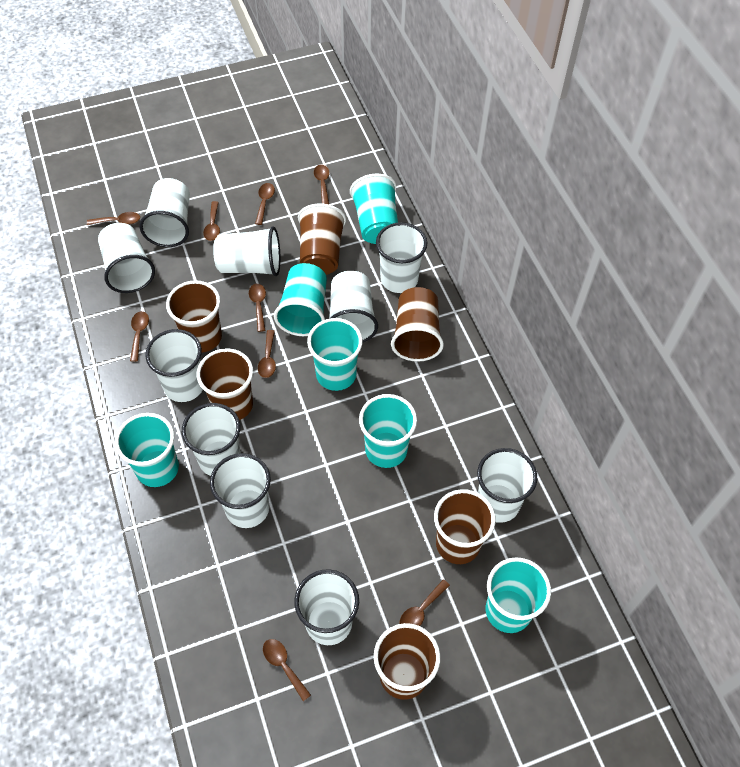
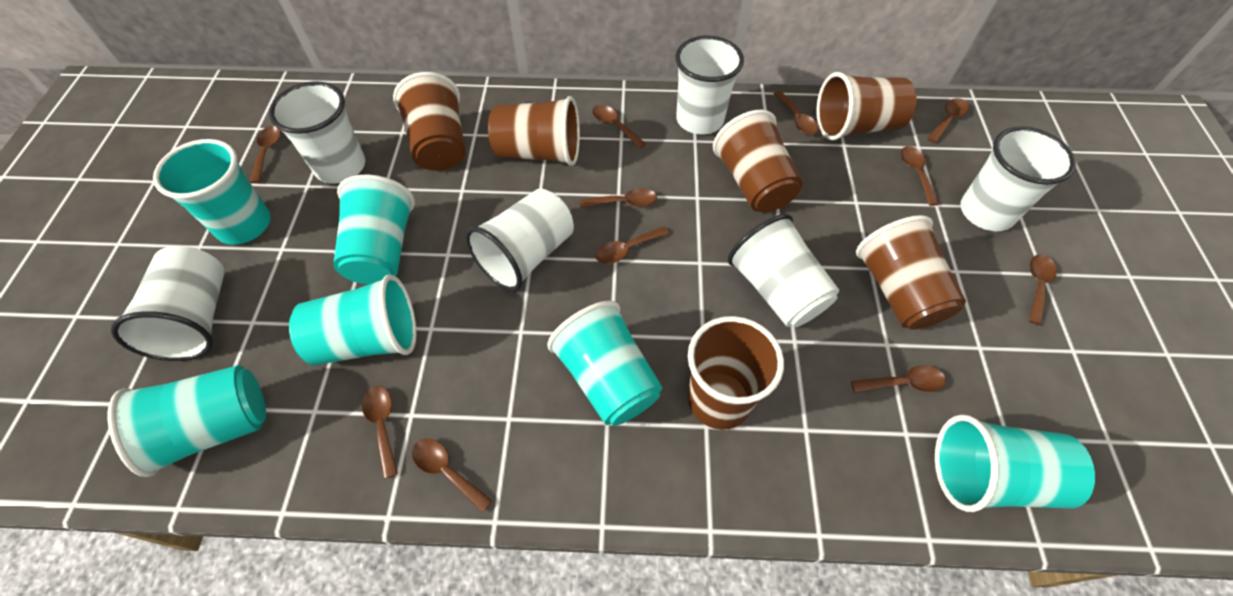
brown spoon: 9 -> 11
white cup: 10 -> 6

